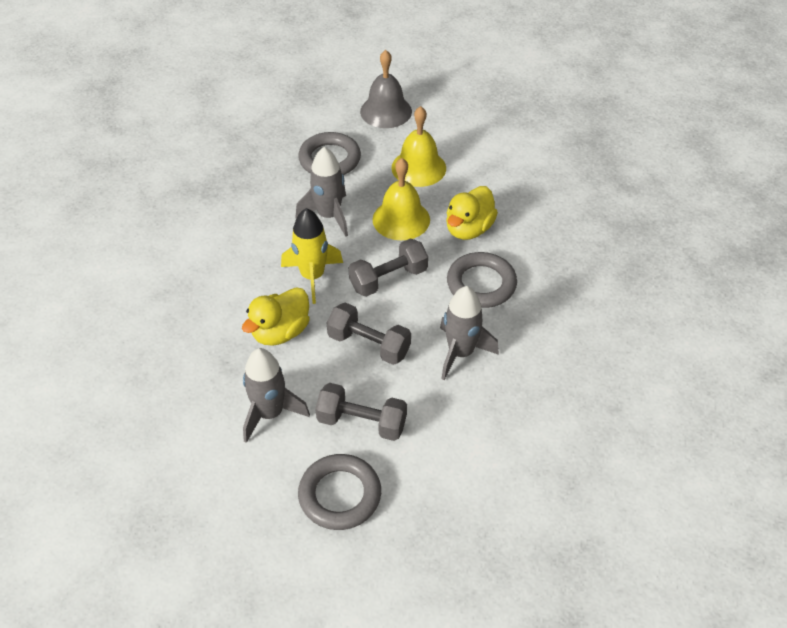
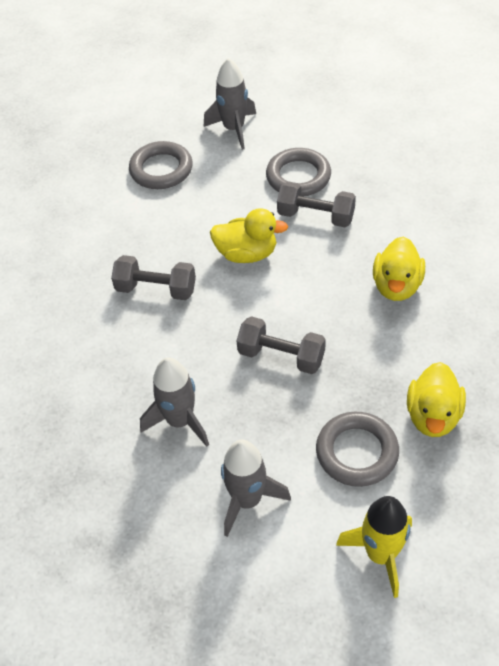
grey bell: 1 -> 0
yellow bell: 2 -> 0
yellow duck: 2 -> 3

